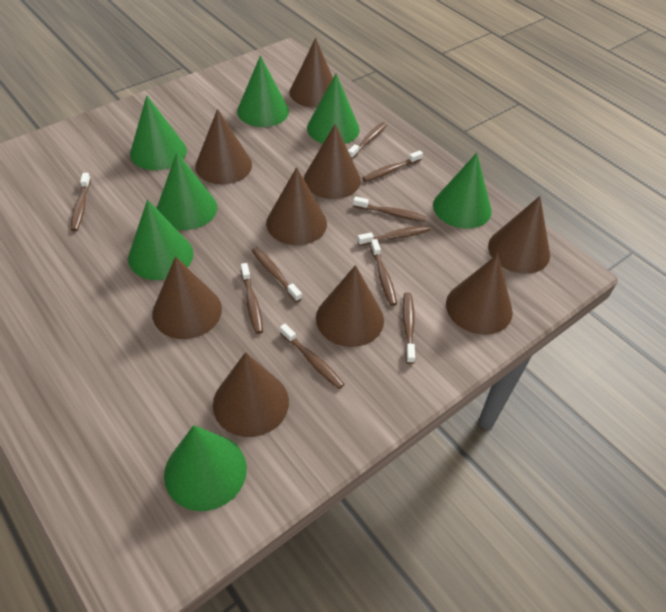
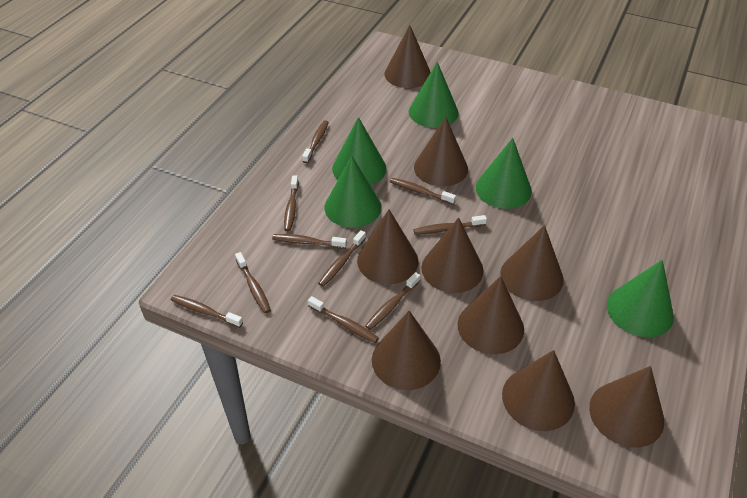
green cone: 7 -> 5

